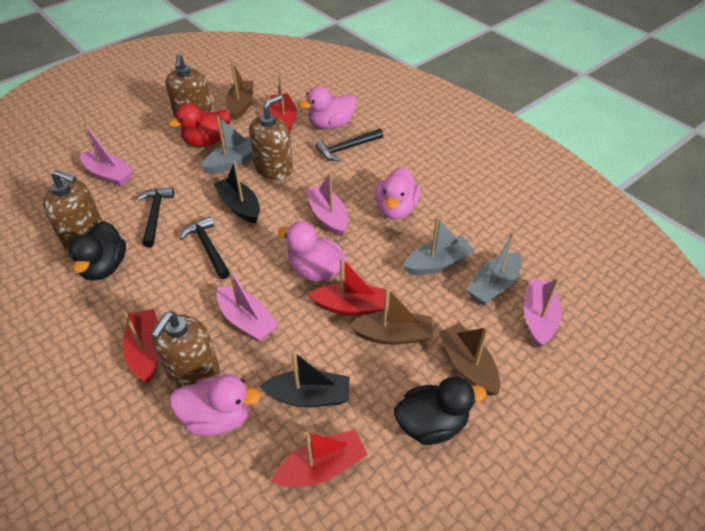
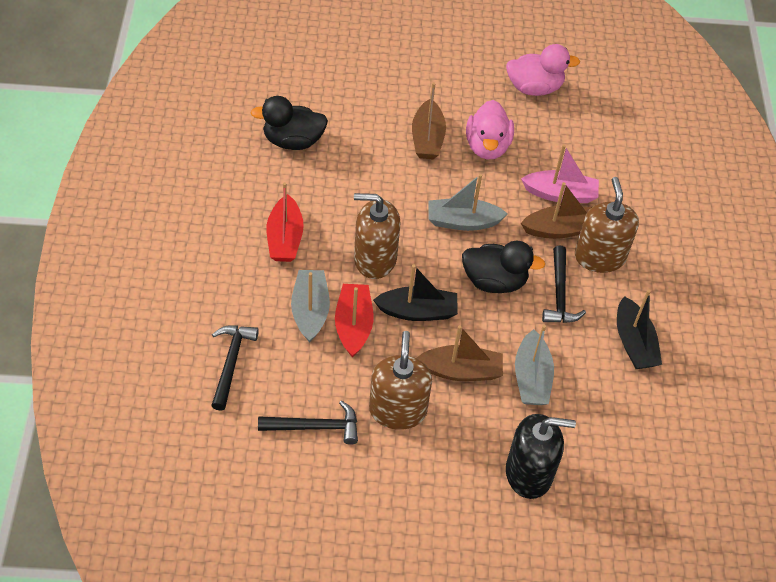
black soap dispenser: 0 -> 1
brown soap dispenser: 4 -> 3
pink boat: 4 -> 1
pink duck: 4 -> 2
red boat: 4 -> 2
red duck: 1 -> 0

